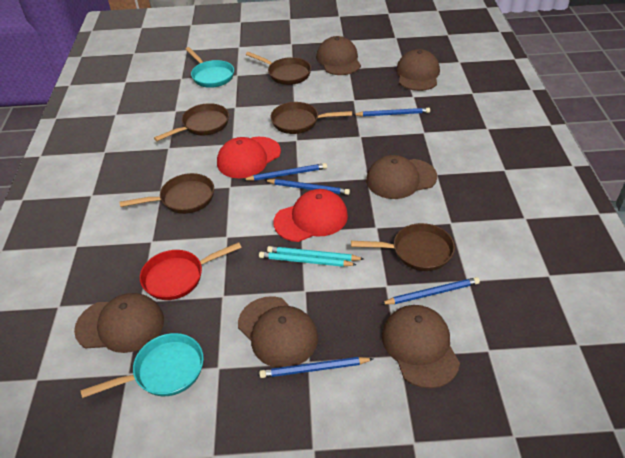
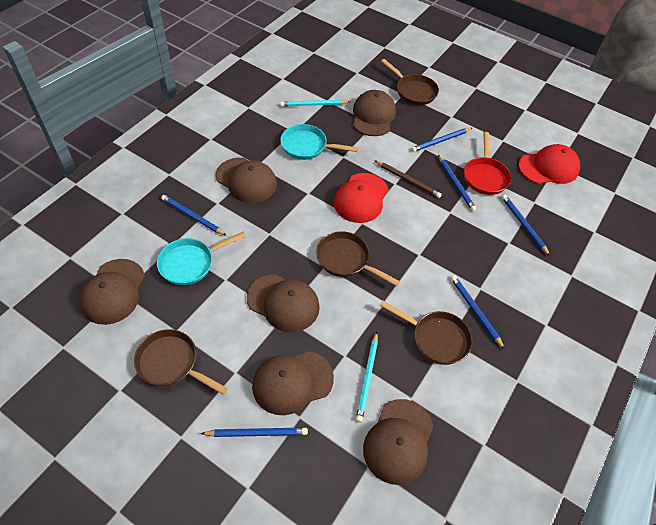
blue pencil: 5 -> 6
brown pan: 5 -> 4
brown pencil: 0 -> 1

